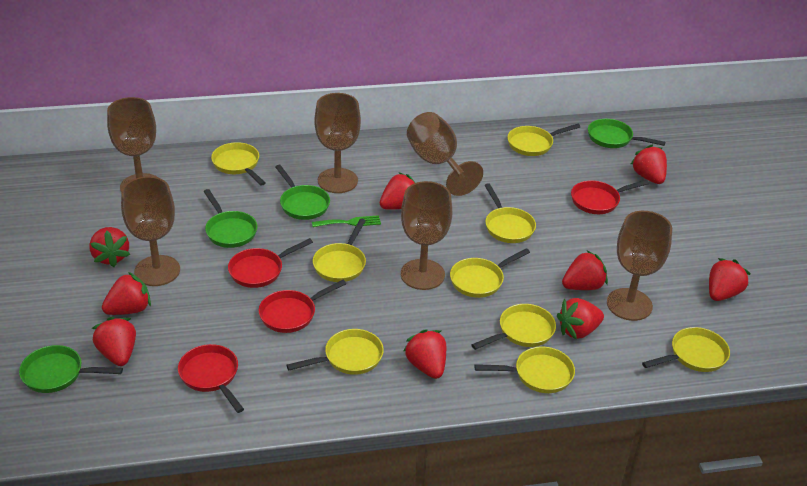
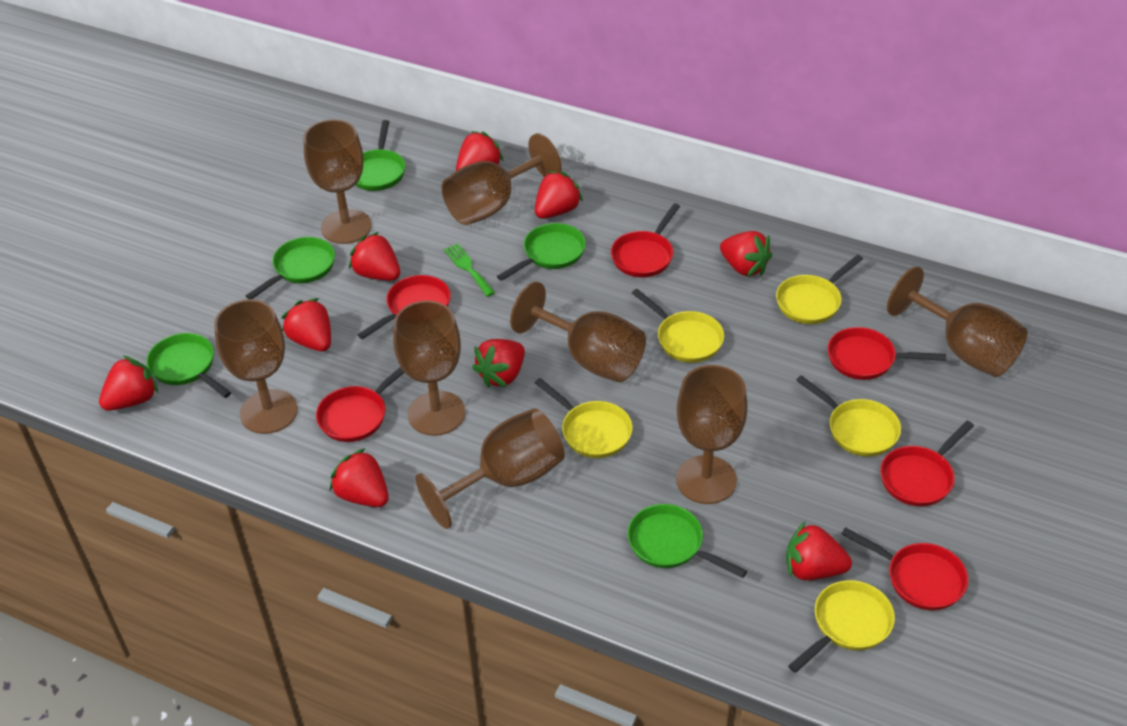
brown goblet: 6 -> 8
green pan: 4 -> 5
red pan: 4 -> 6
yellow pan: 9 -> 5

